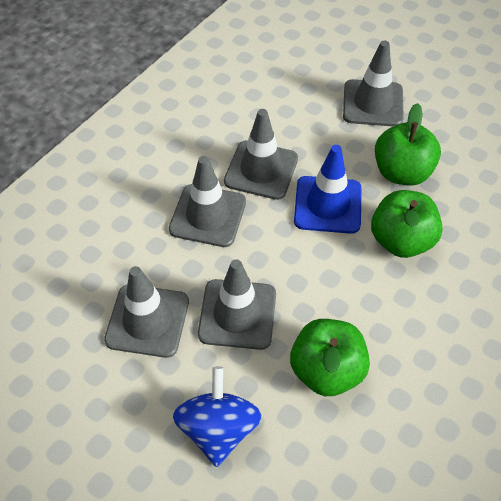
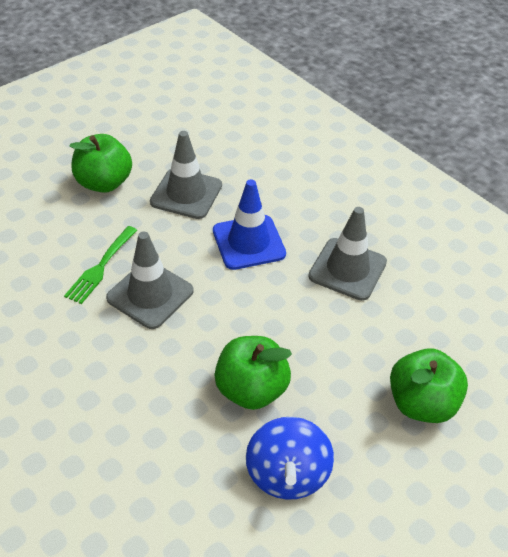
green fork: 0 -> 1
grey traffic cone: 5 -> 3

